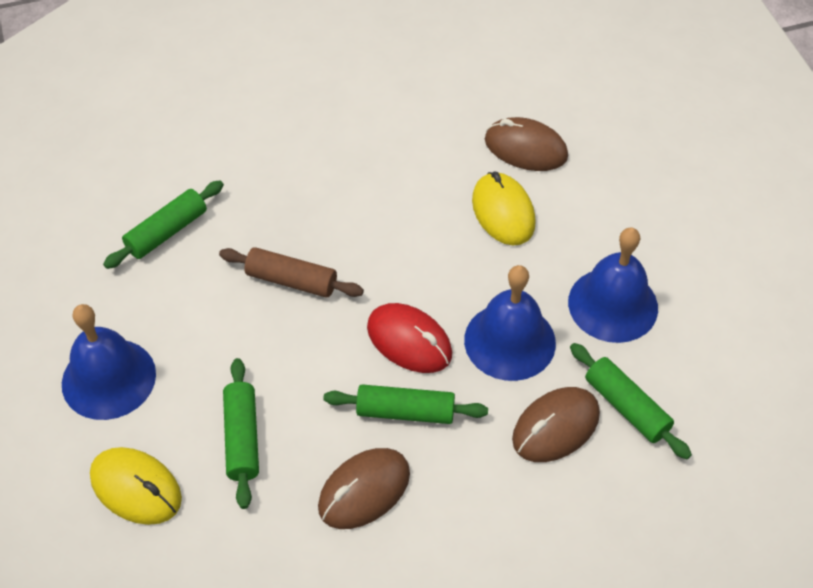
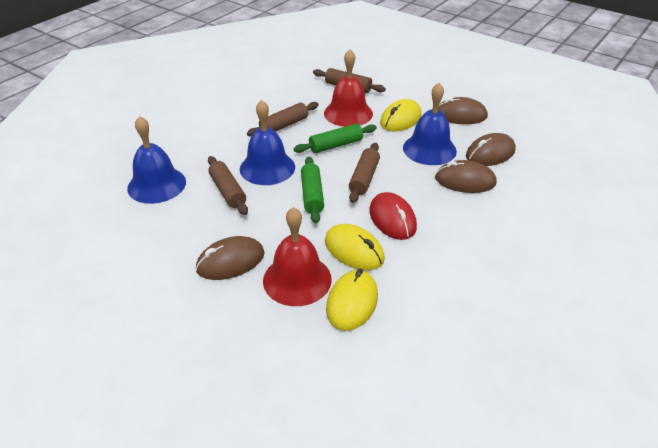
brown mouse: 3 -> 4
brown rolling pin: 1 -> 4
green rolling pin: 4 -> 2
red bell: 0 -> 2
yellow mouse: 2 -> 3

